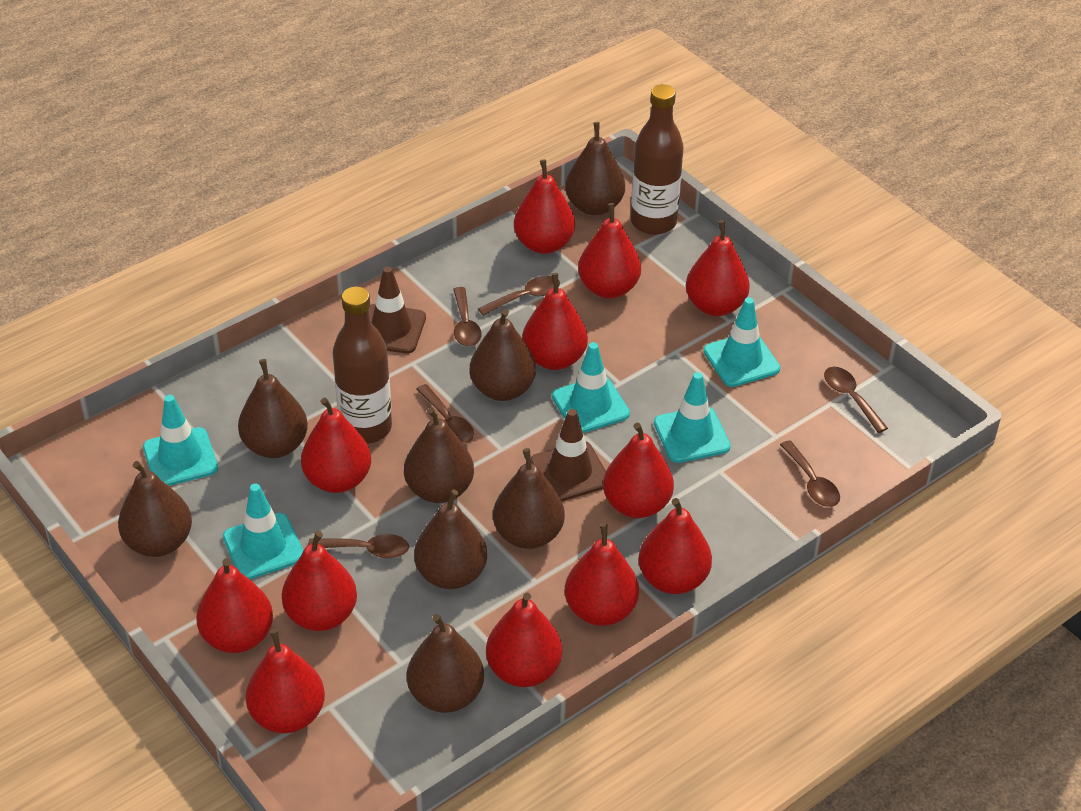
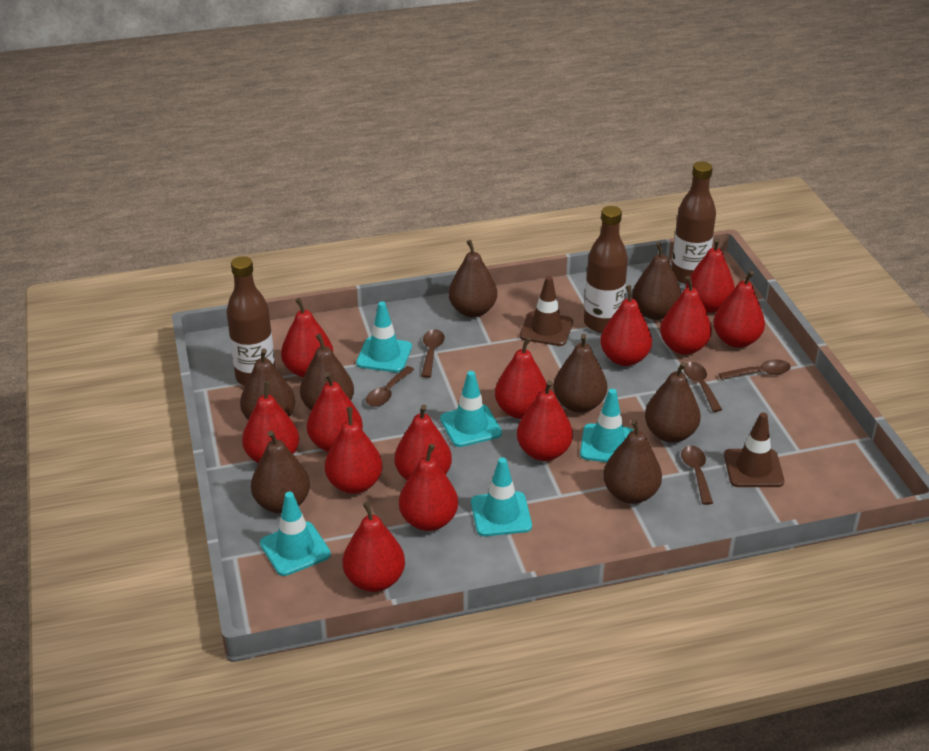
brown bottle: 2 -> 3
brown spoon: 6 -> 5
red pear: 12 -> 13

